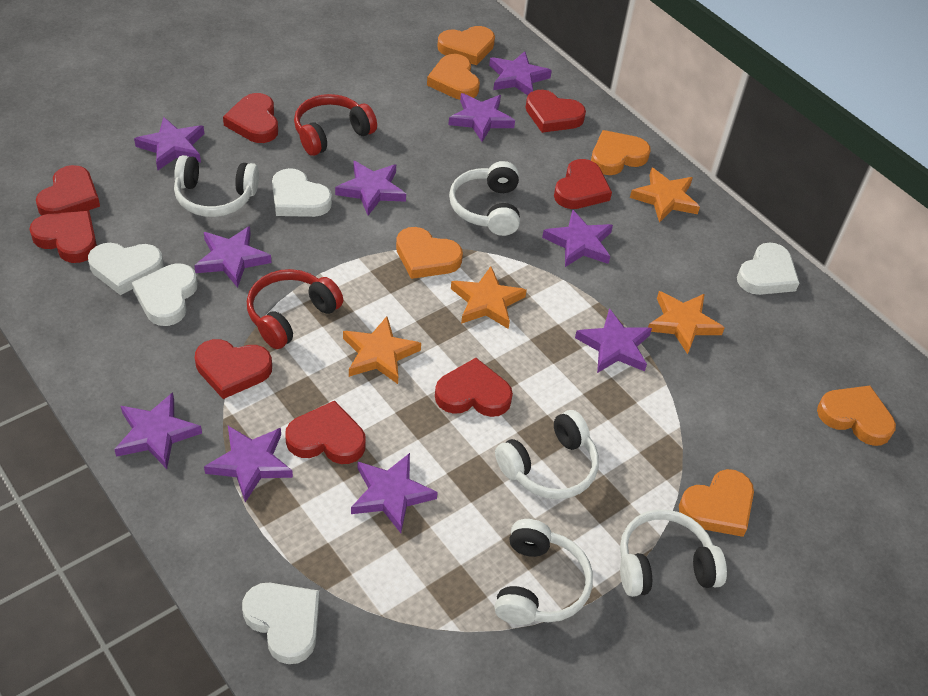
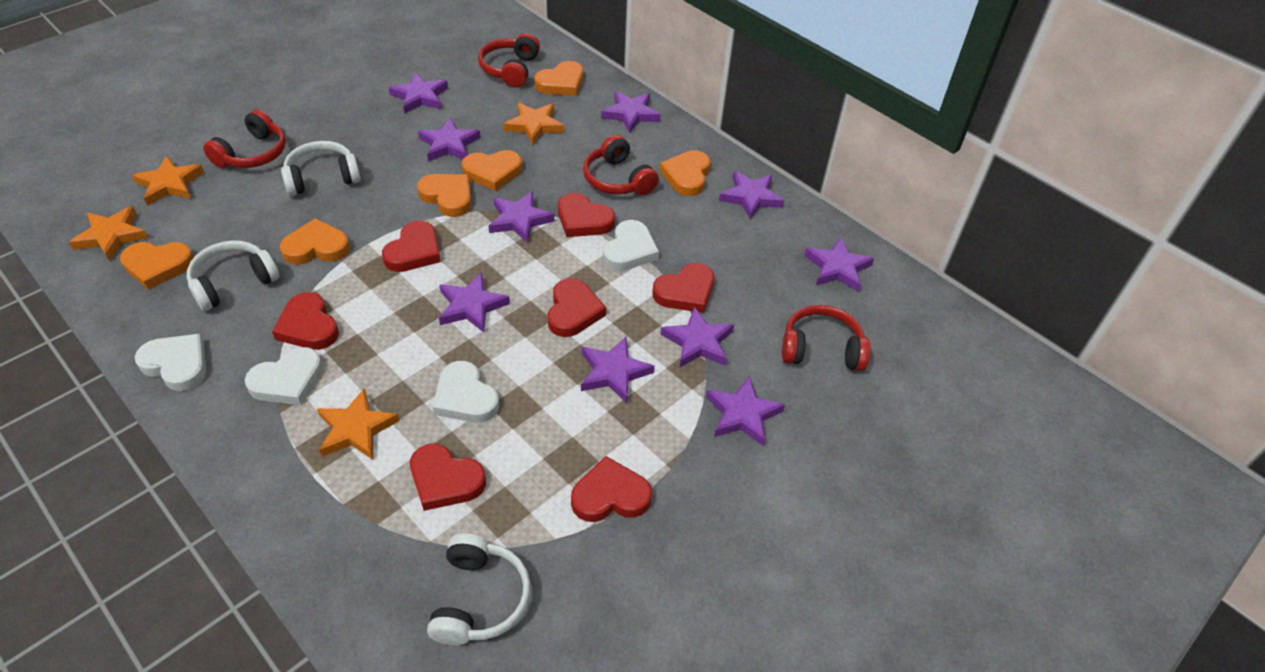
red headphones: 2 -> 4
red heart: 8 -> 7
white headphones: 5 -> 3
white heart: 5 -> 4

